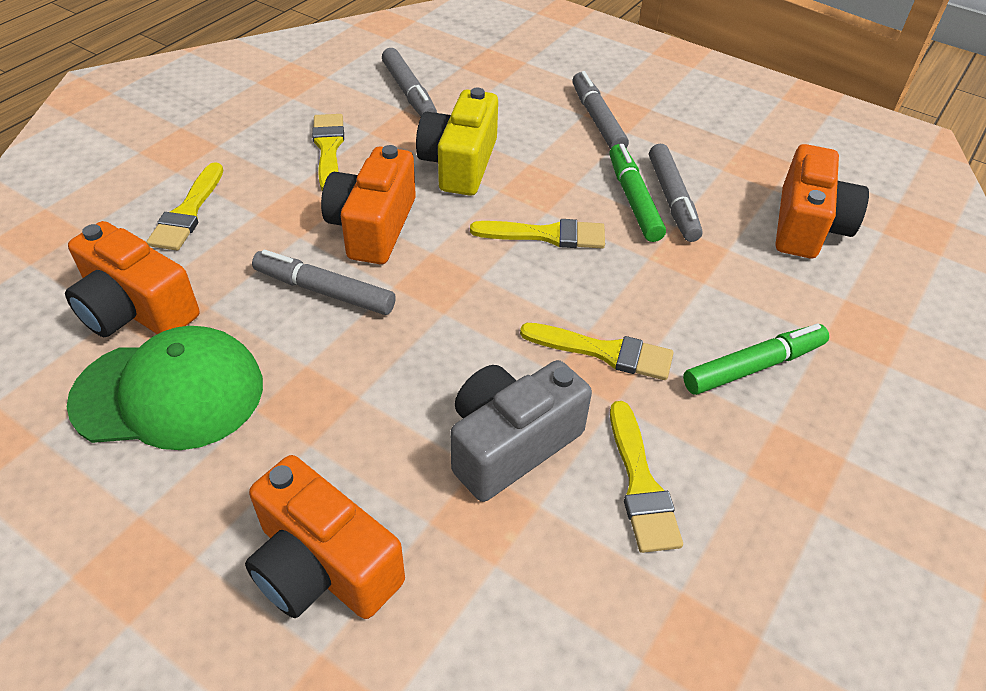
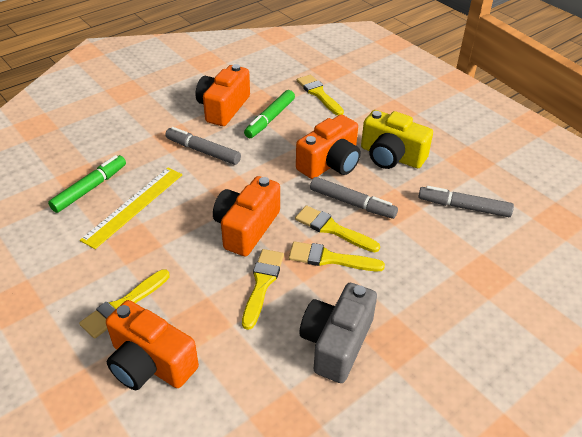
green cap: 1 -> 0
grey marker: 4 -> 3
yellow ruler: 0 -> 1

